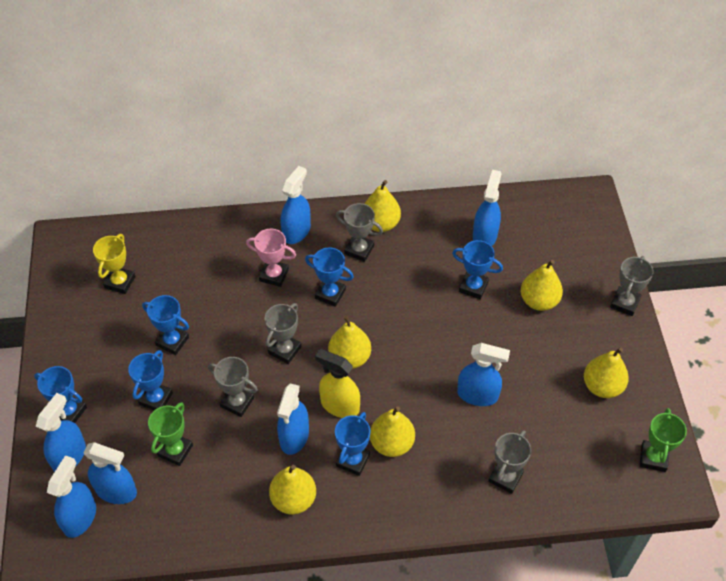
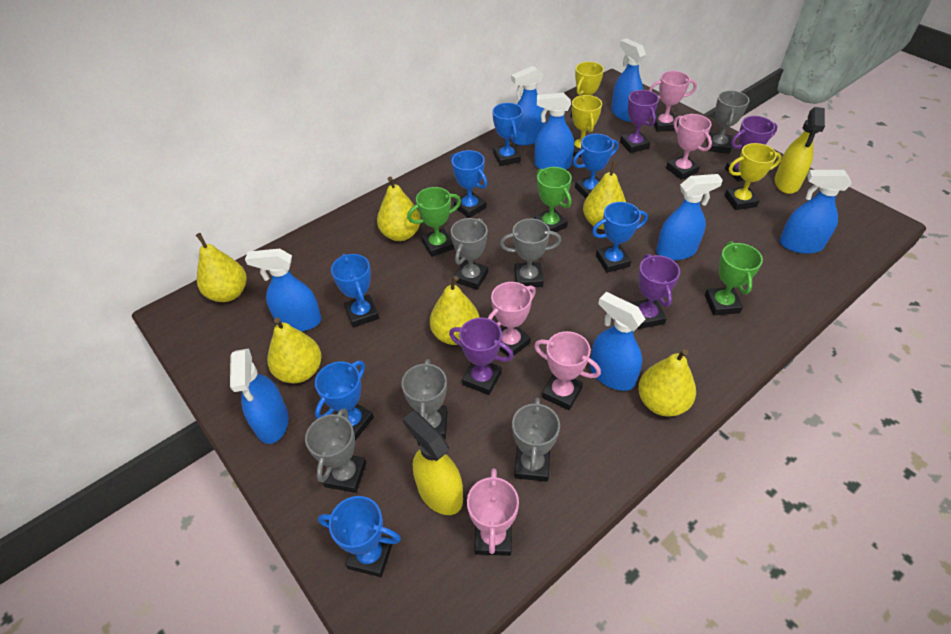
blue spray bottle: 7 -> 8
blue trophy: 6 -> 7
green trophy: 2 -> 3
grey trophy: 5 -> 6
pink trophy: 1 -> 5
purple trophy: 0 -> 4
yellow spray bottle: 1 -> 2
yellow trophy: 1 -> 3

